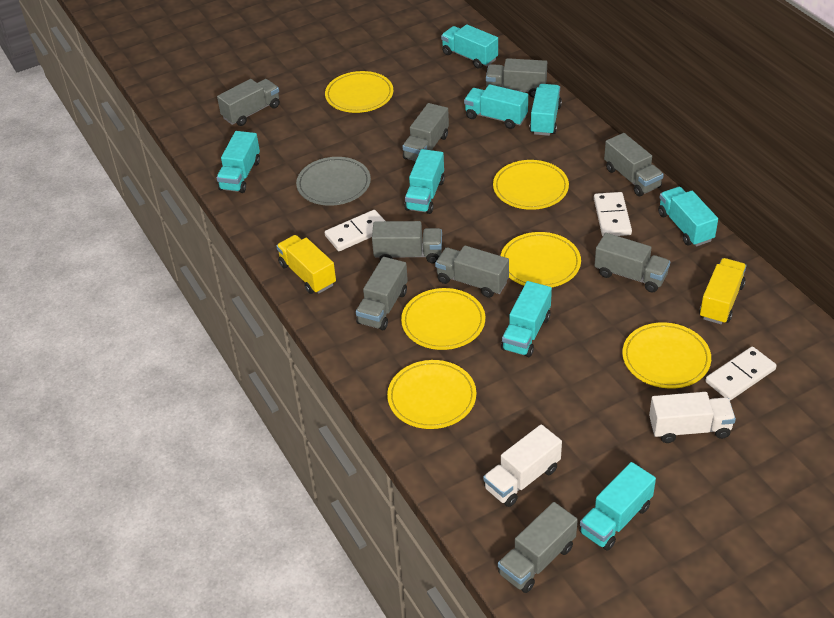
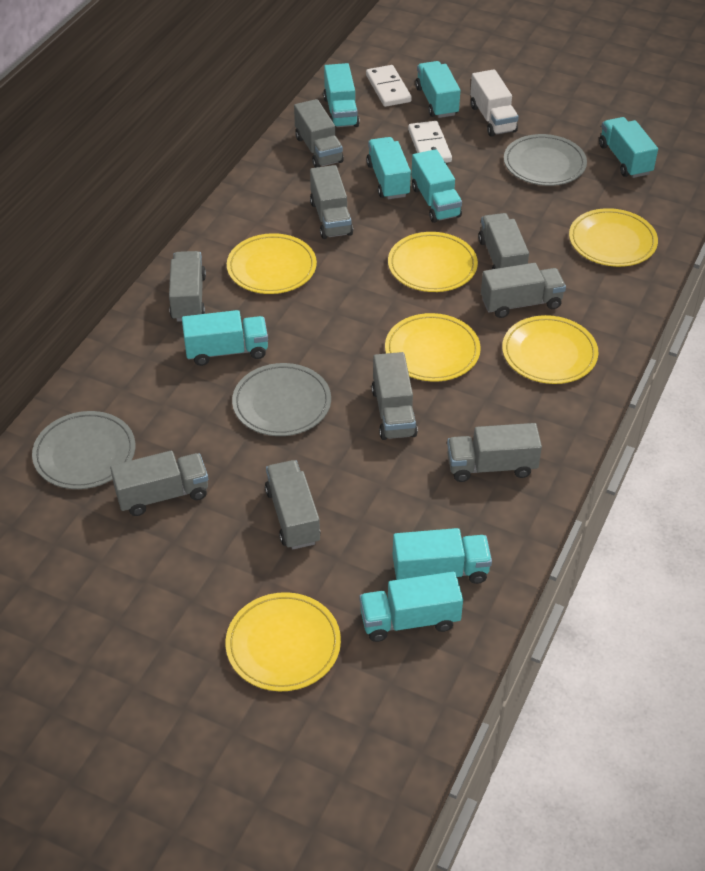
grey plate: 1 -> 3
white domino: 3 -> 2
white truck: 2 -> 1
yellow truck: 2 -> 0

